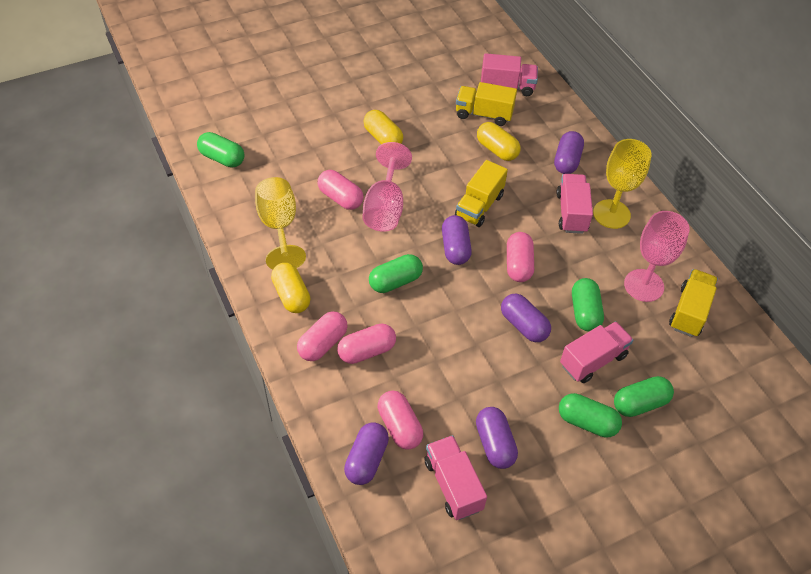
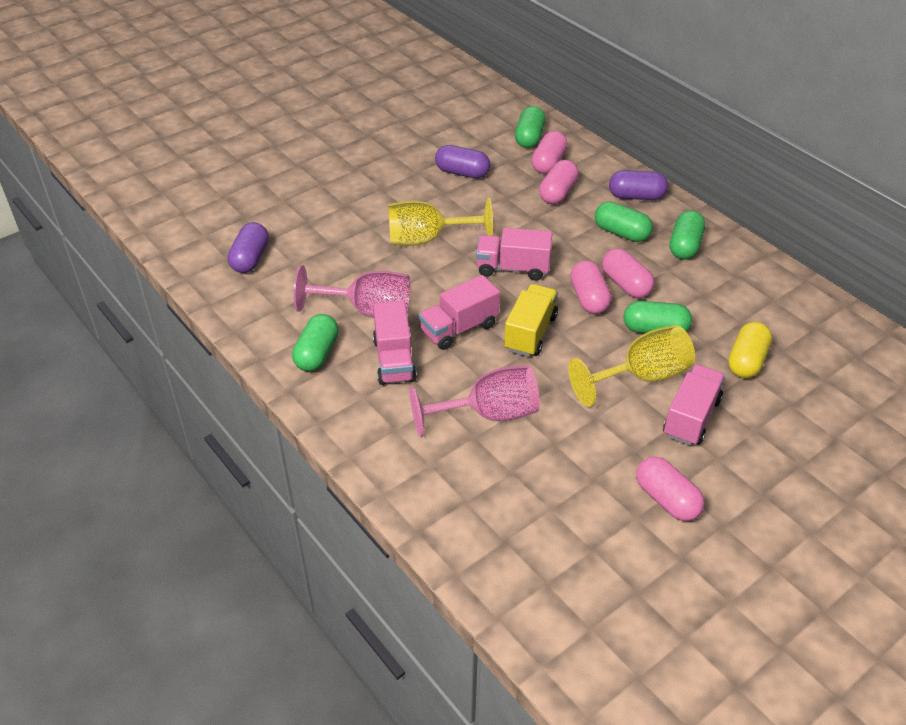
purple capsule: 5 -> 3
yellow capsule: 3 -> 1
yellow truck: 3 -> 1

